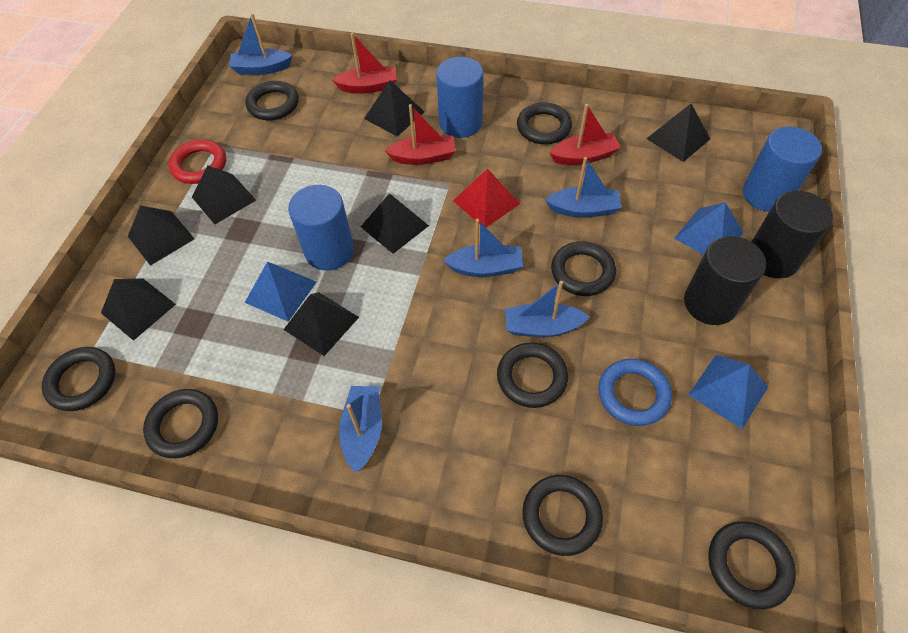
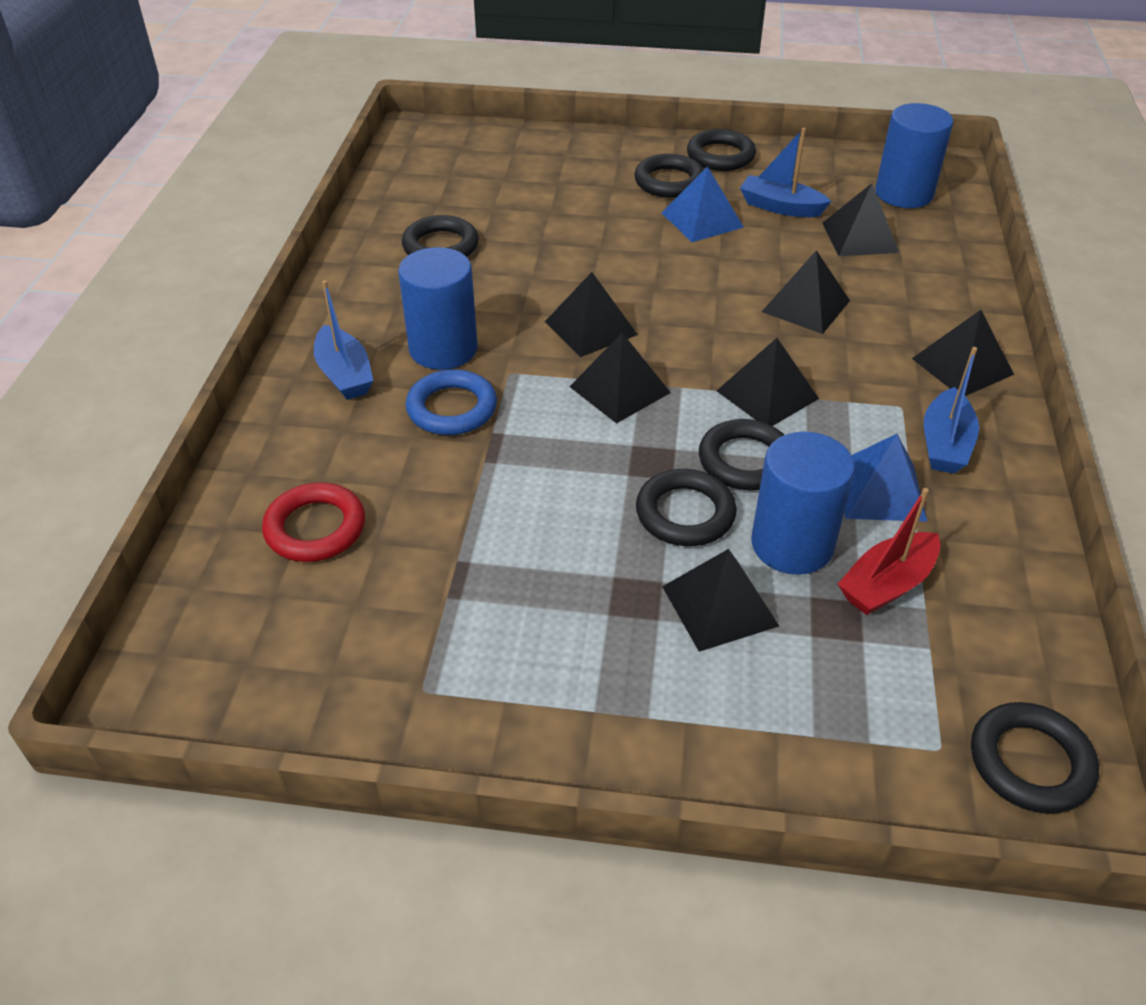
black cylinder: 2 -> 0
black ring: 8 -> 6
blue boat: 5 -> 3
blue pyramid: 3 -> 2
red boat: 3 -> 1
red pyramid: 1 -> 0

